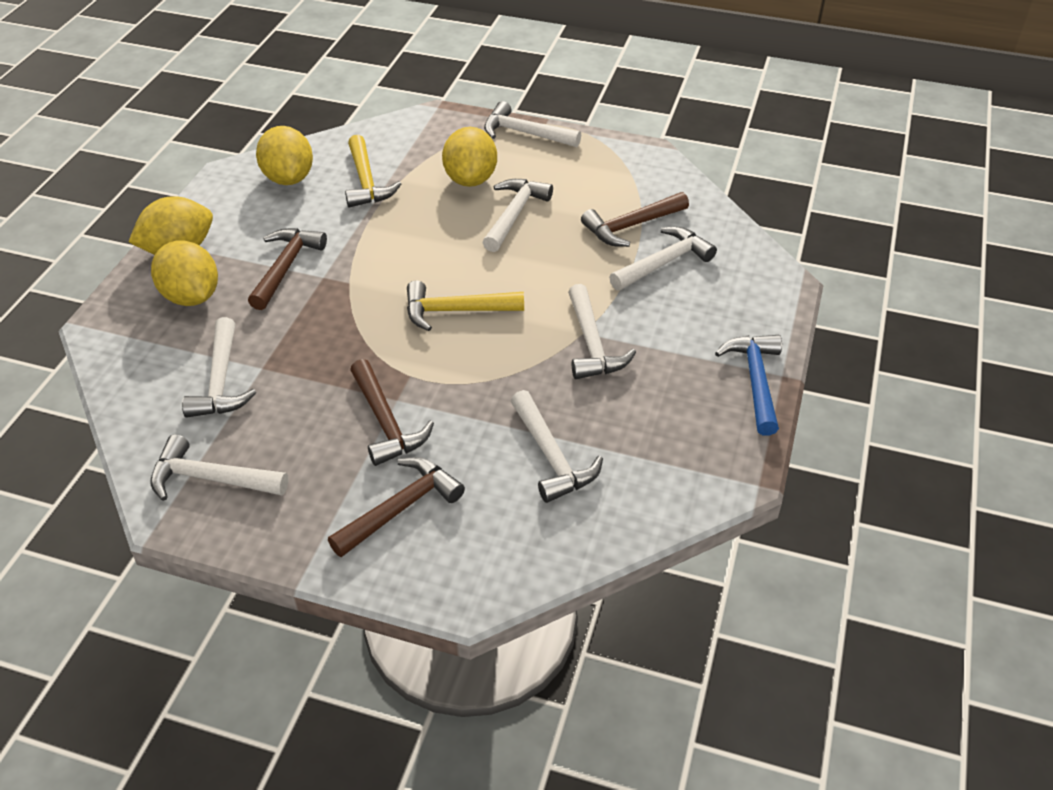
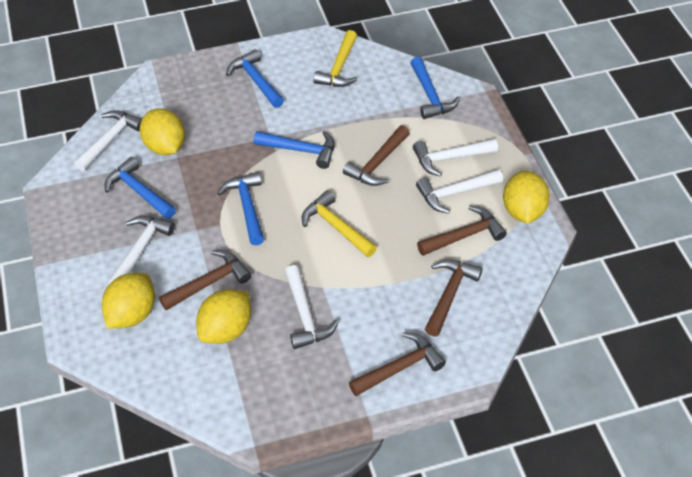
blue hammer: 1 -> 5
brown hammer: 4 -> 5
white hammer: 7 -> 5

